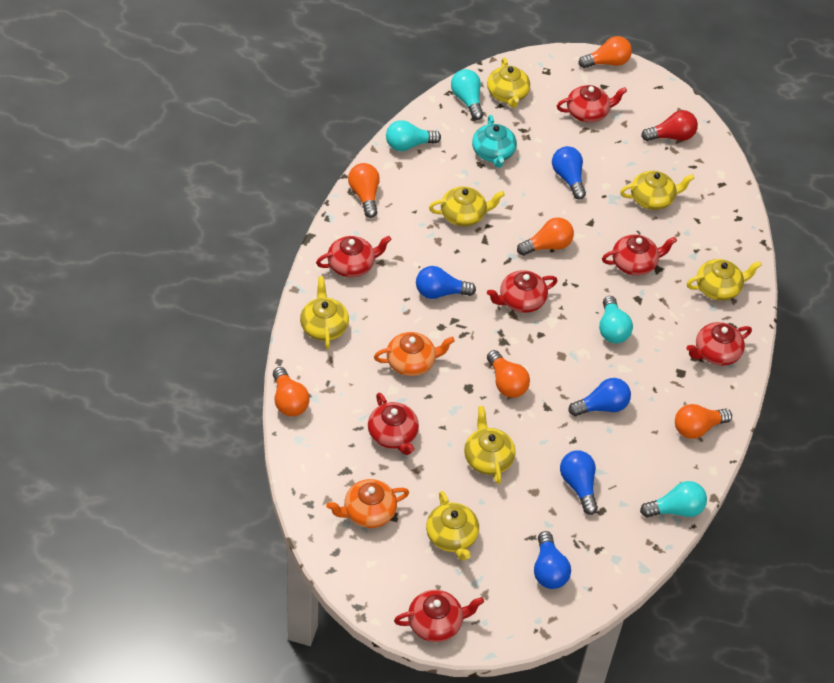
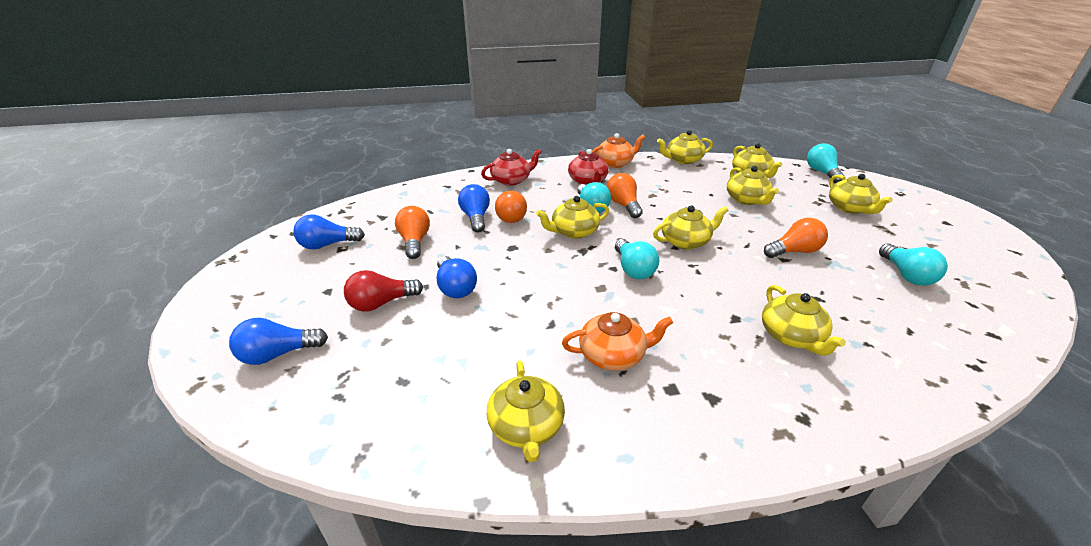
blue light bulb: 5 -> 4
orange light bulb: 6 -> 4
red teapot: 7 -> 2
turquoise teapot: 1 -> 0
yellow teapot: 7 -> 8

